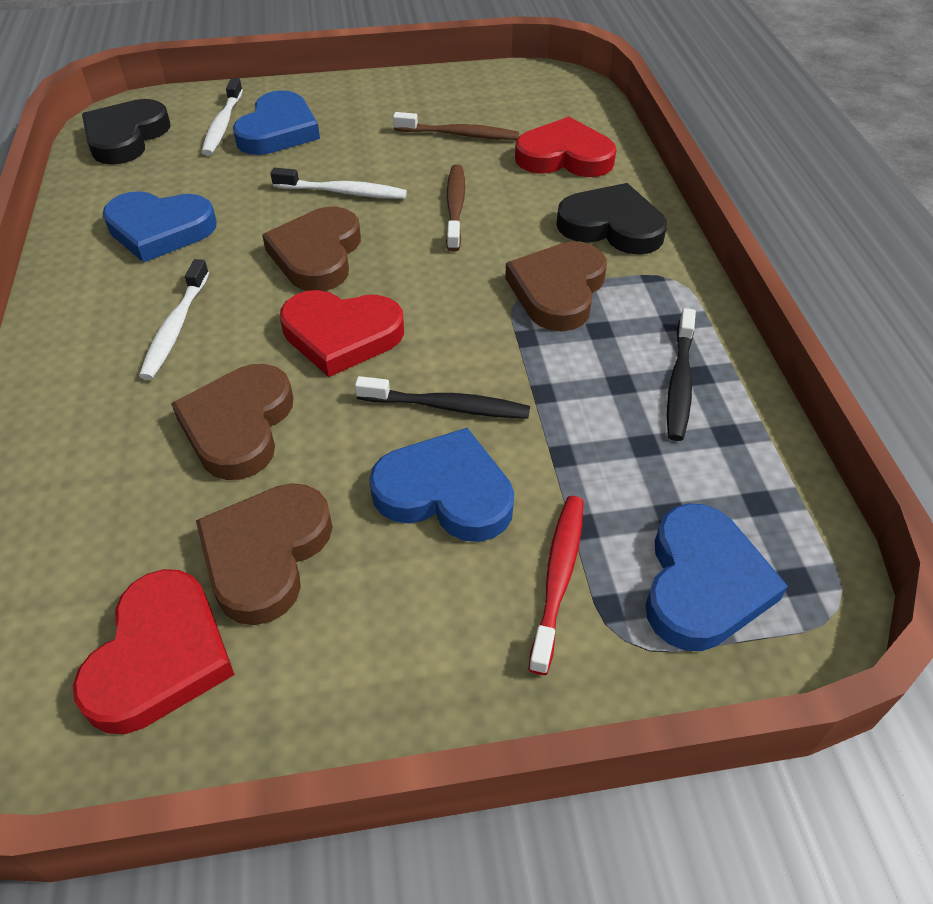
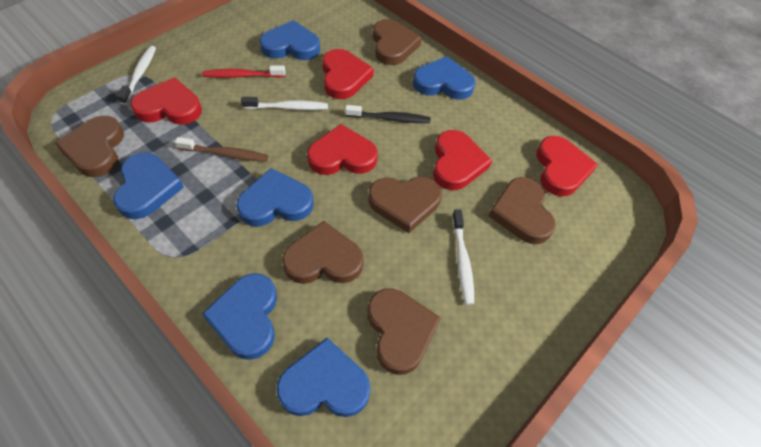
black heart: 2 -> 0
black toothbrush: 2 -> 1
blue heart: 4 -> 6
brown heart: 4 -> 6
brown toothbrush: 2 -> 1
red heart: 3 -> 5

